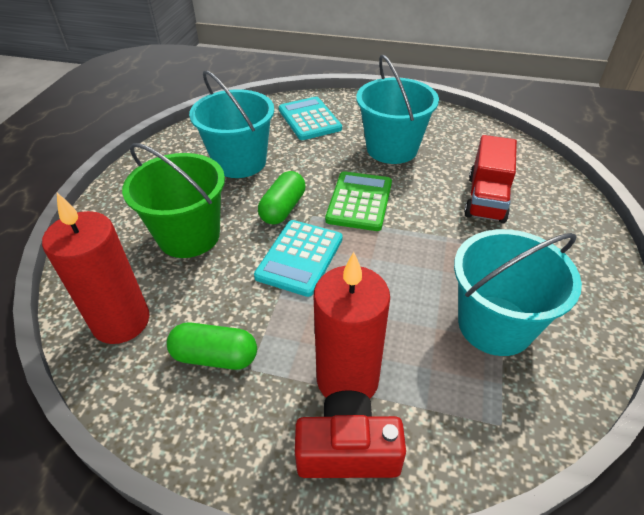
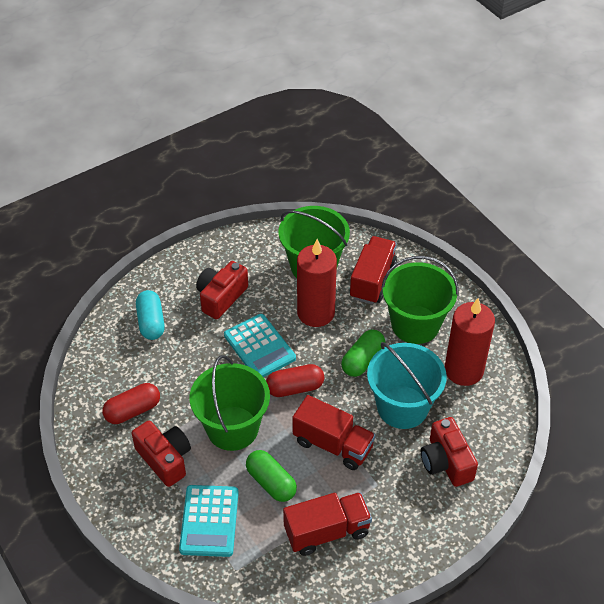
green bucket: 1 -> 3
green calculator: 1 -> 0
red camera: 1 -> 3
red capsule: 0 -> 2
red truck: 1 -> 3
turquoise bucket: 3 -> 1
turquoise capsule: 0 -> 1

